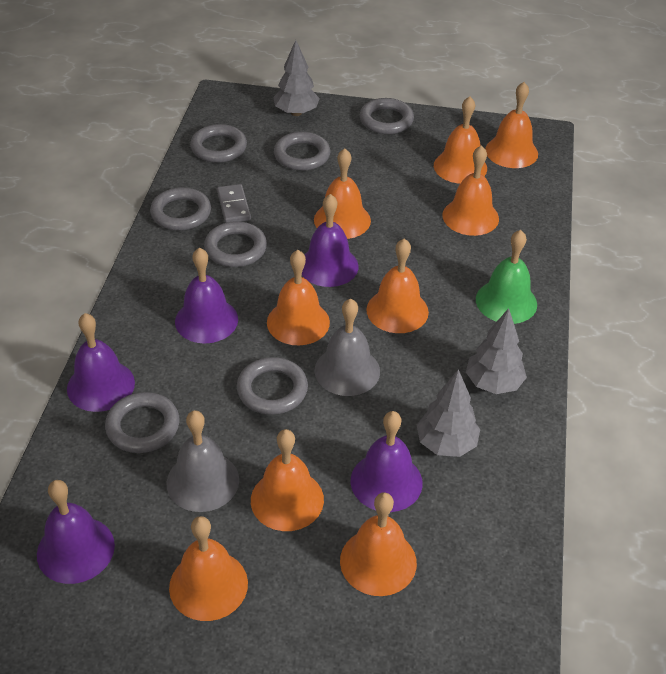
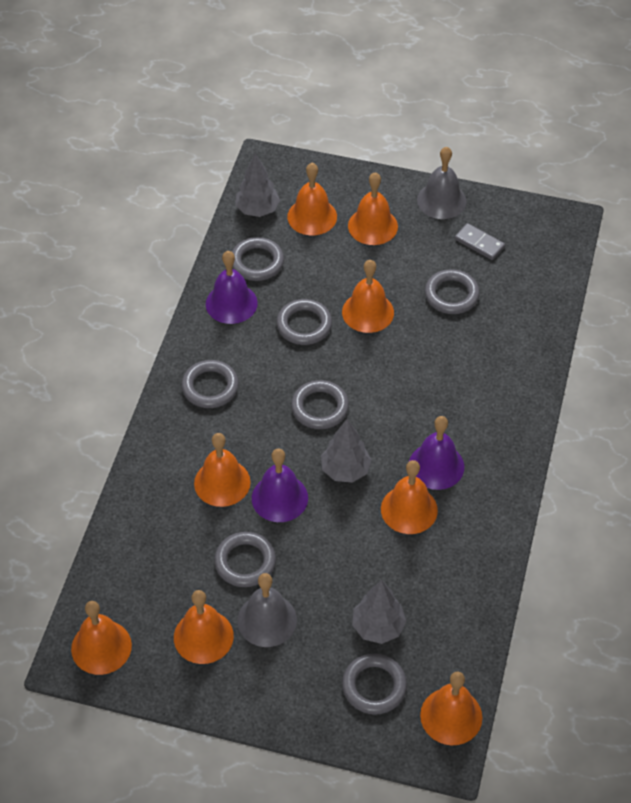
green bell: 1 -> 0
orange bell: 9 -> 8
purple bell: 5 -> 3

